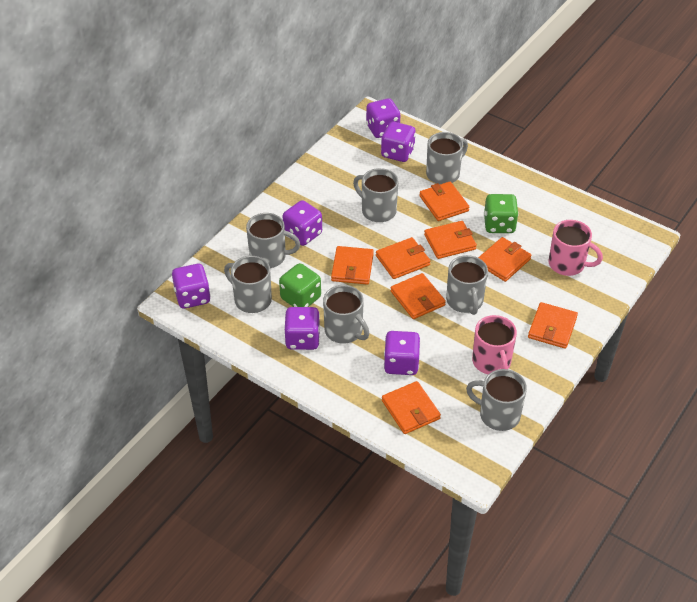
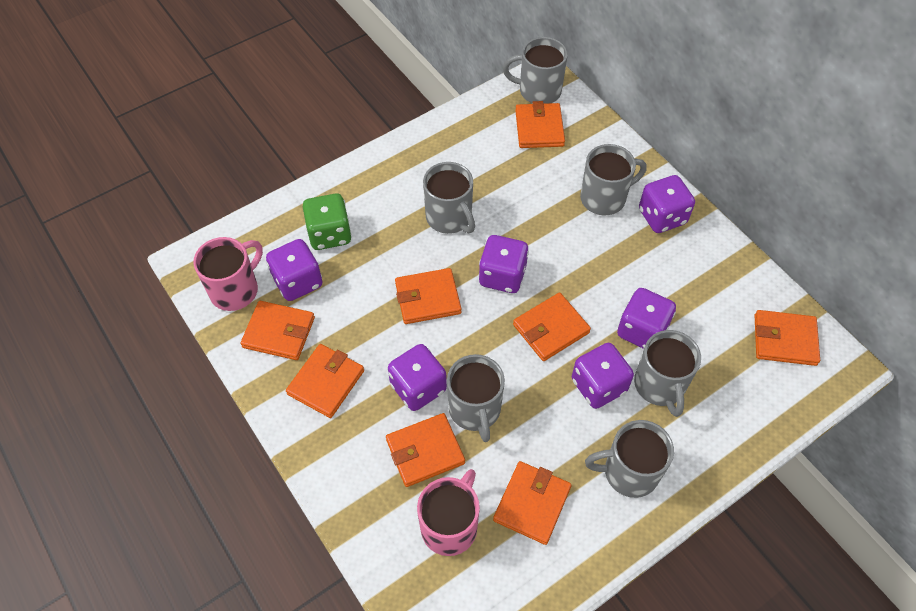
green dice: 2 -> 1
grey mug: 7 -> 6

